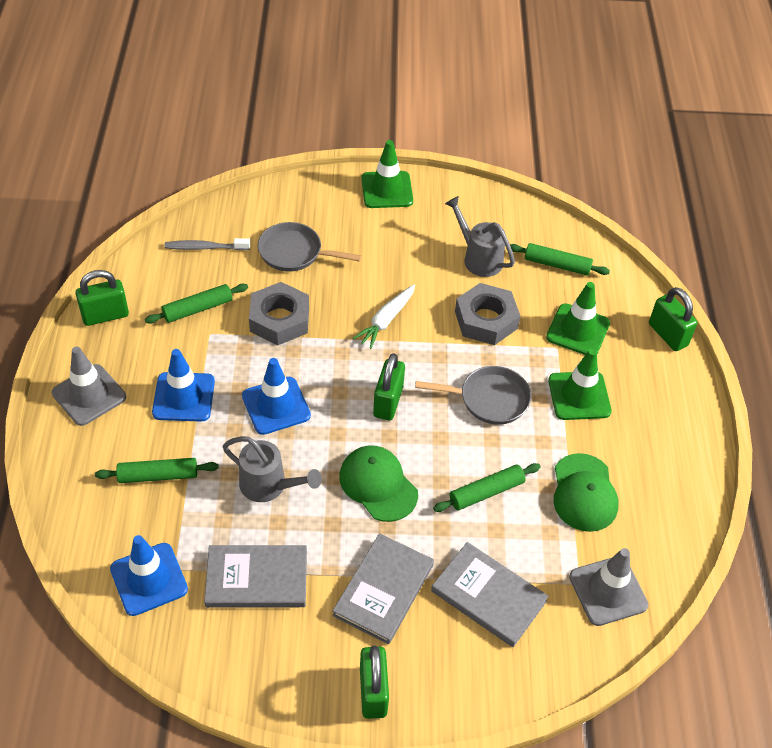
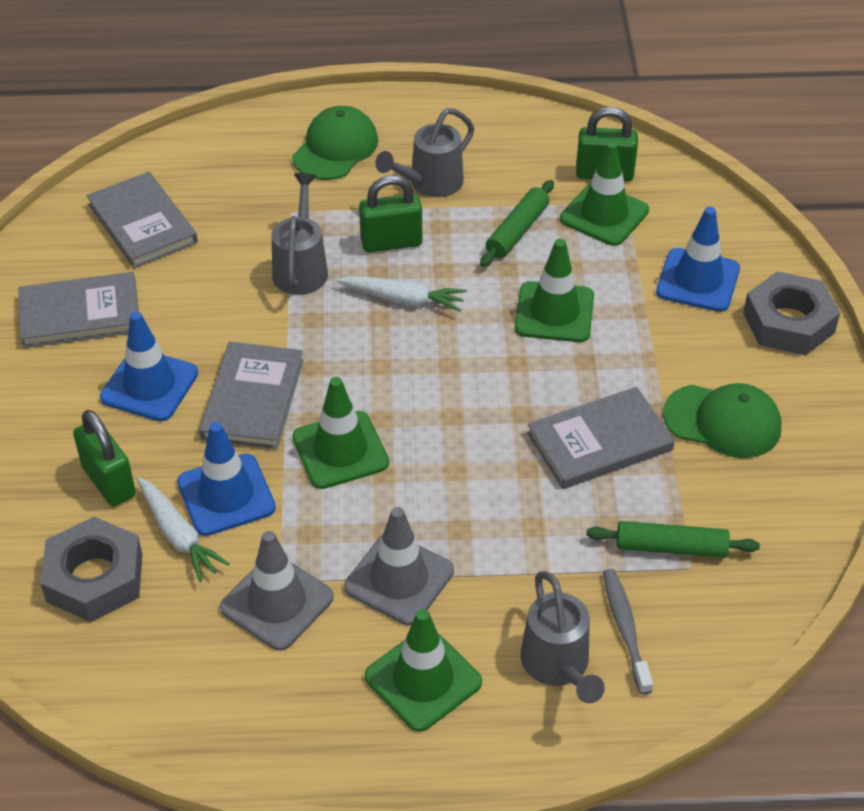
green padlock: 4 -> 3
green rolling pin: 4 -> 2
green traffic cone: 3 -> 4
grey book: 3 -> 4
grey pan: 2 -> 0
grey watering can: 2 -> 3
white carrot: 1 -> 2

